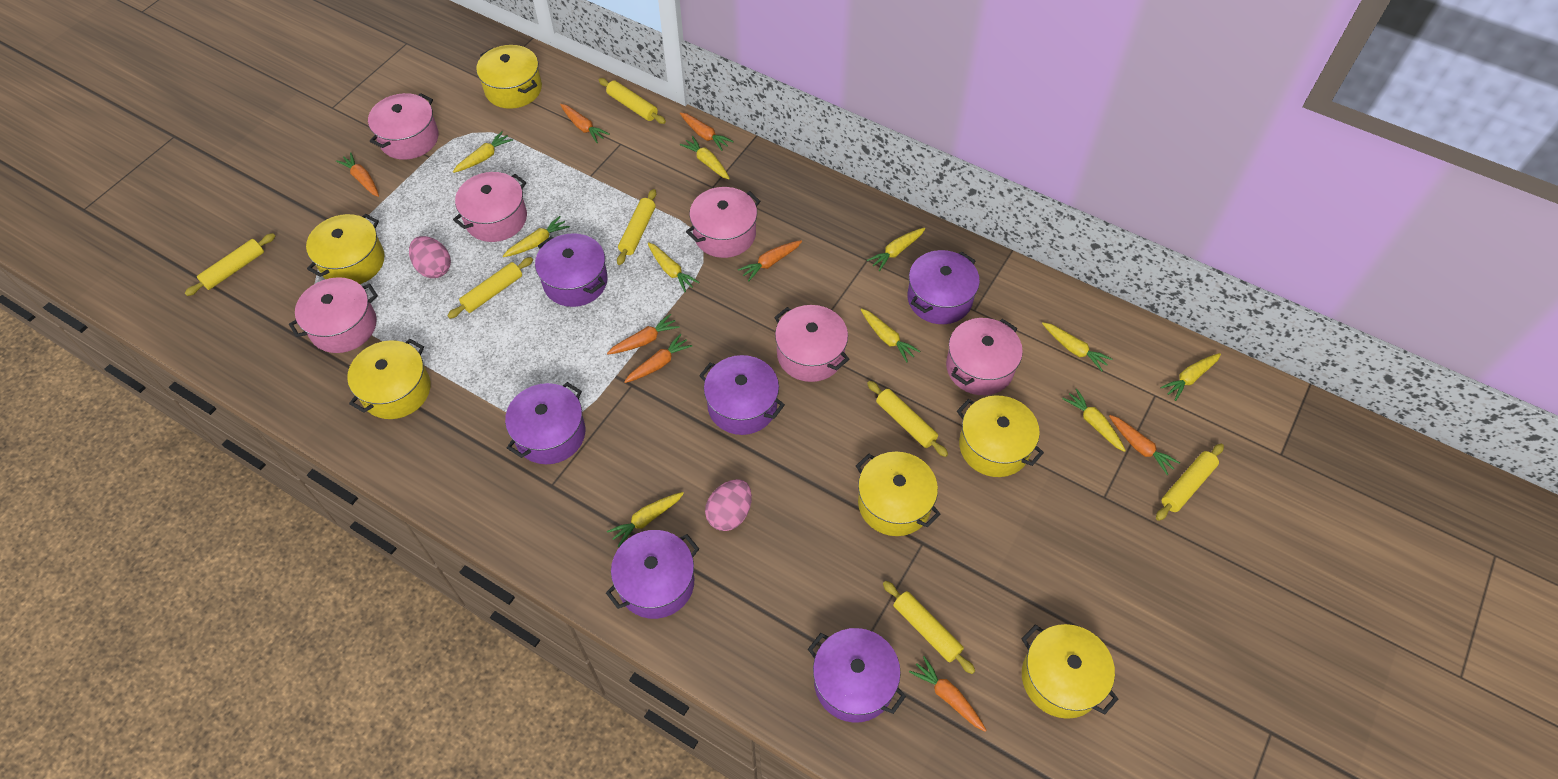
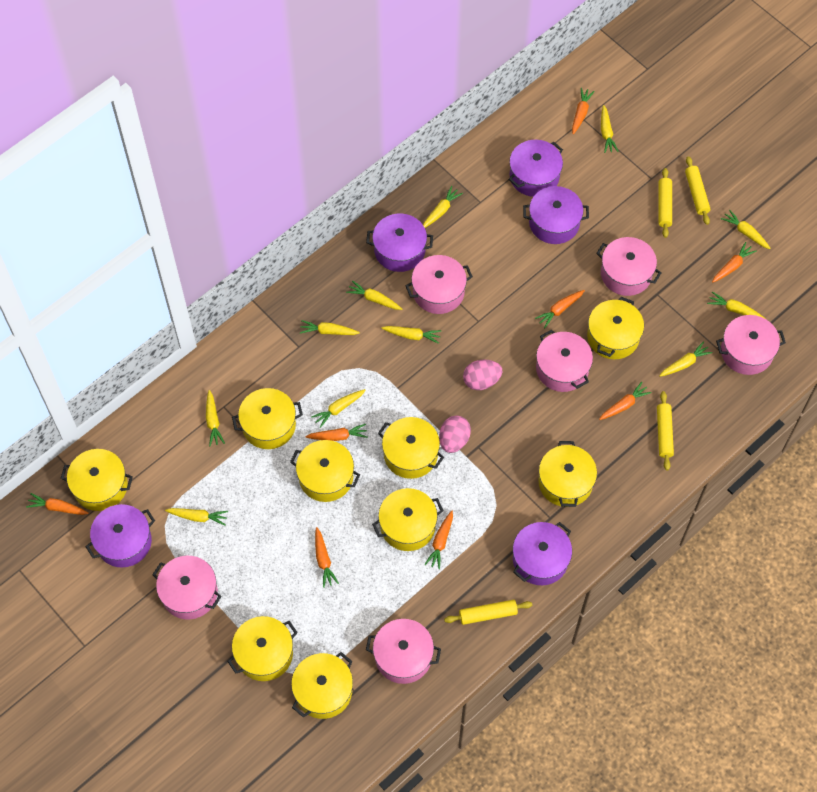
purple pot: 6 -> 5
yellow carrot: 10 -> 11
yellow pot: 6 -> 9
yellow rolling pin: 7 -> 4

